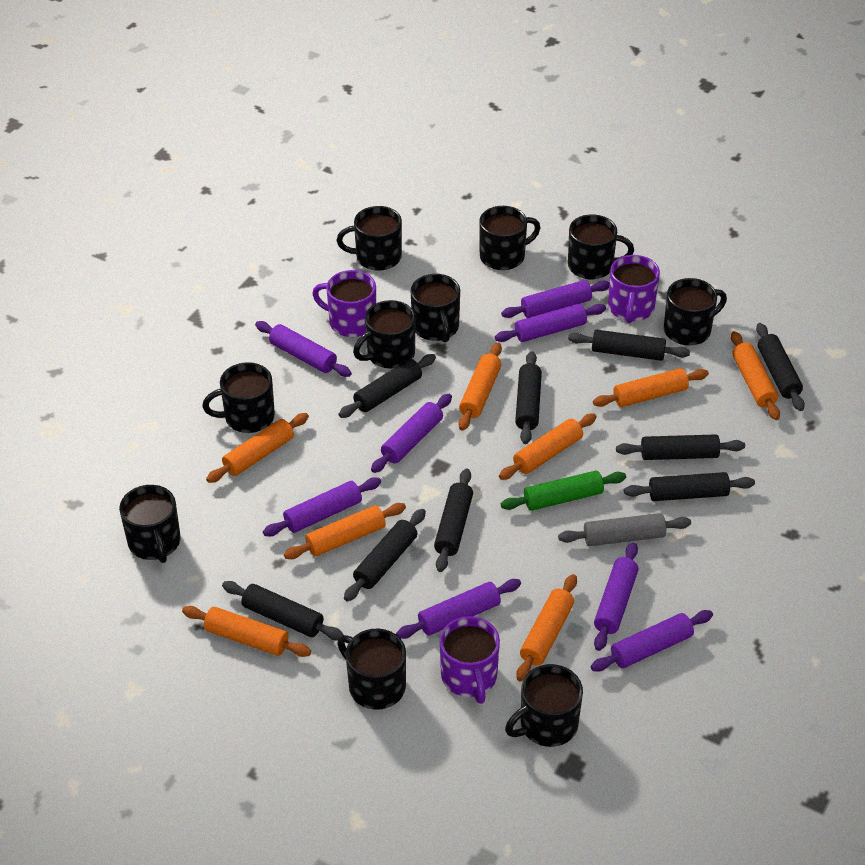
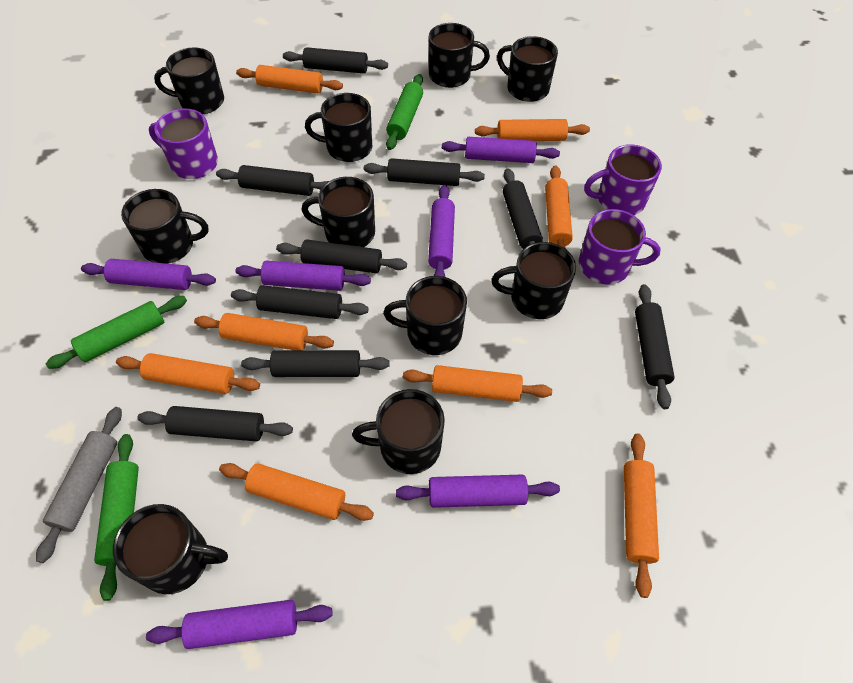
green rolling pin: 1 -> 3
purple rolling pin: 8 -> 6

